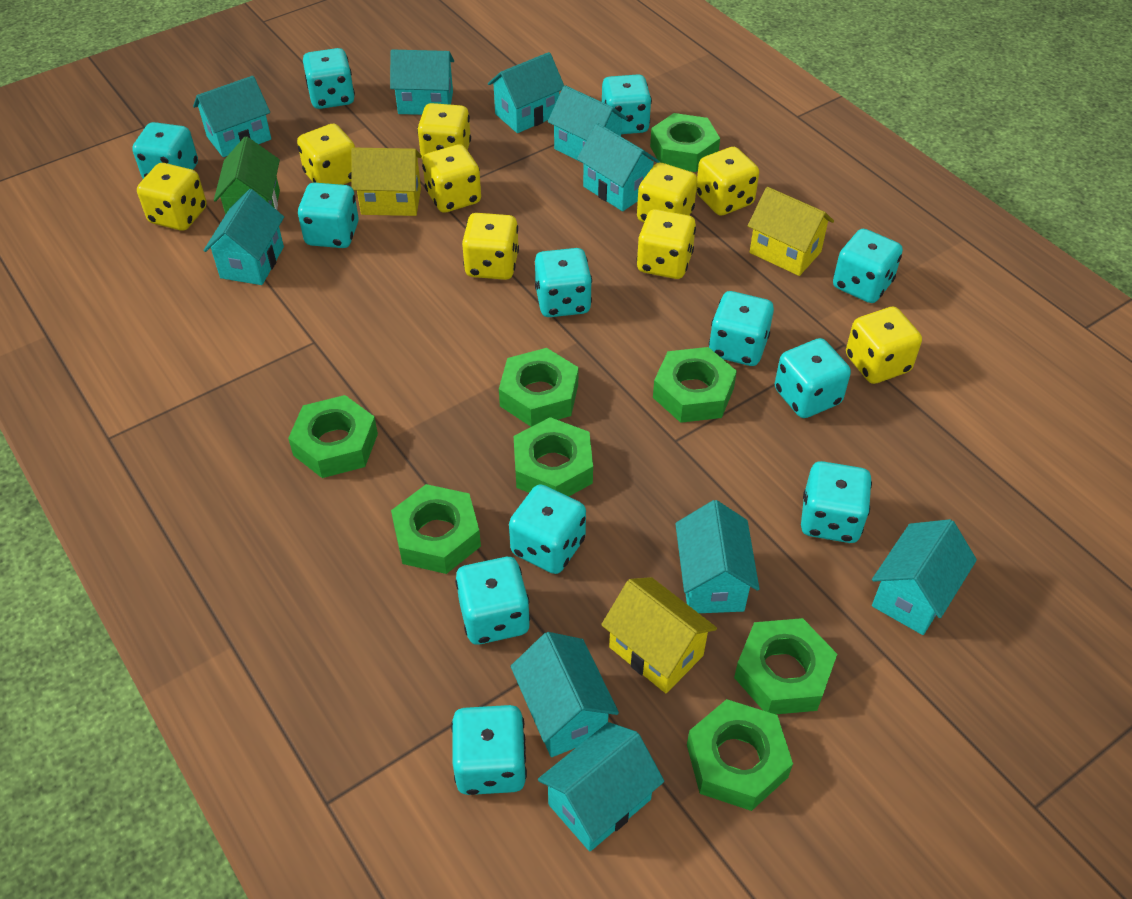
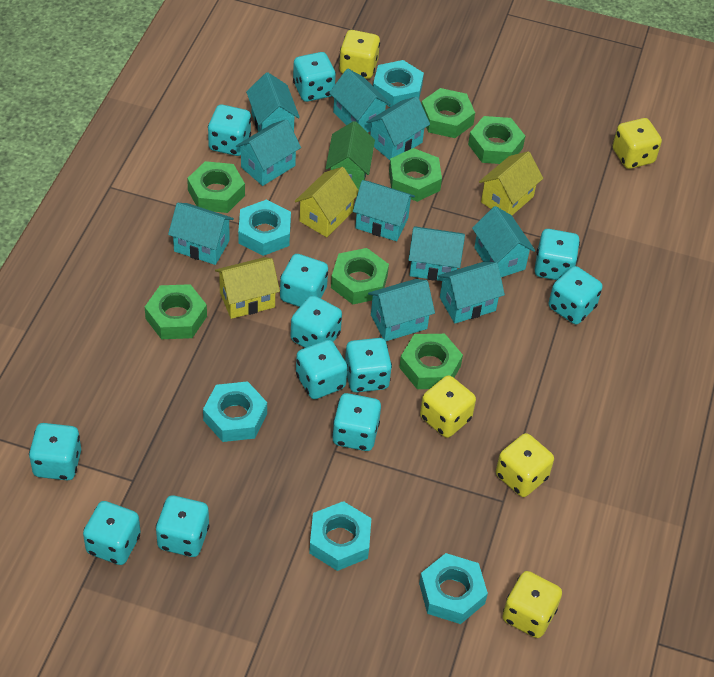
green nut: 8 -> 7
turquoise nut: 0 -> 5
yellow dice: 9 -> 5

